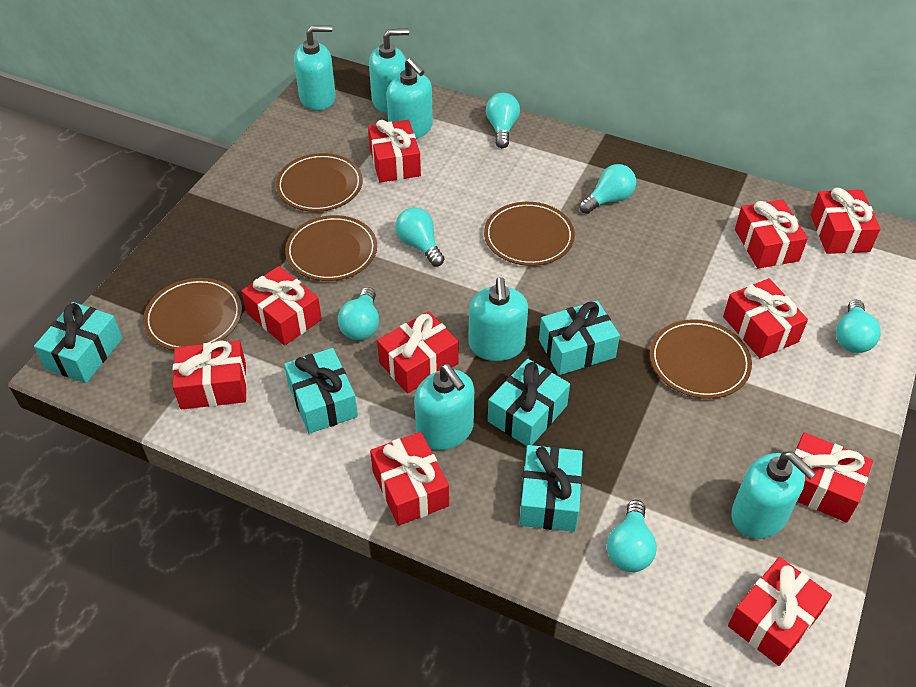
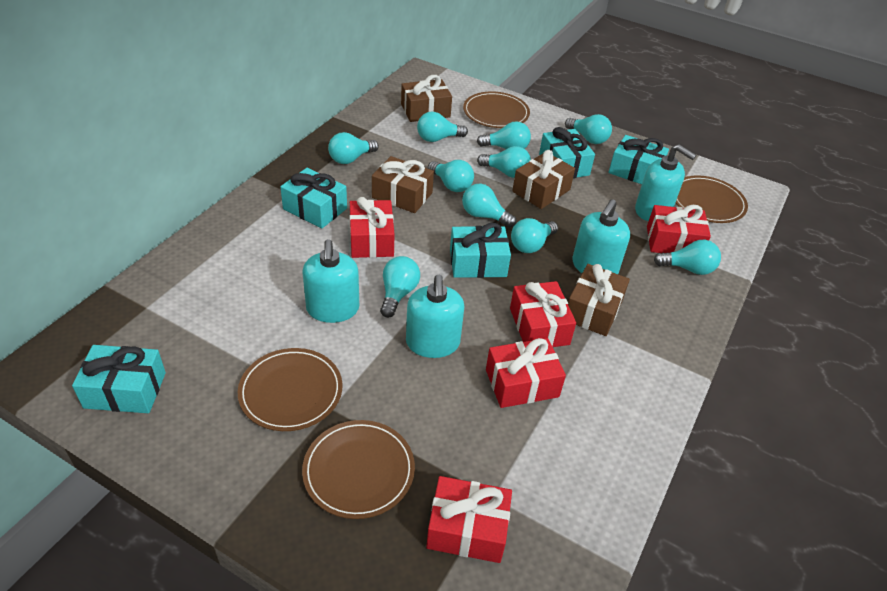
brown gift: 0 -> 4
brown plate: 5 -> 4
red gift: 10 -> 5
turquoise light bulb: 6 -> 10
turquoise soap dispenser: 6 -> 4

